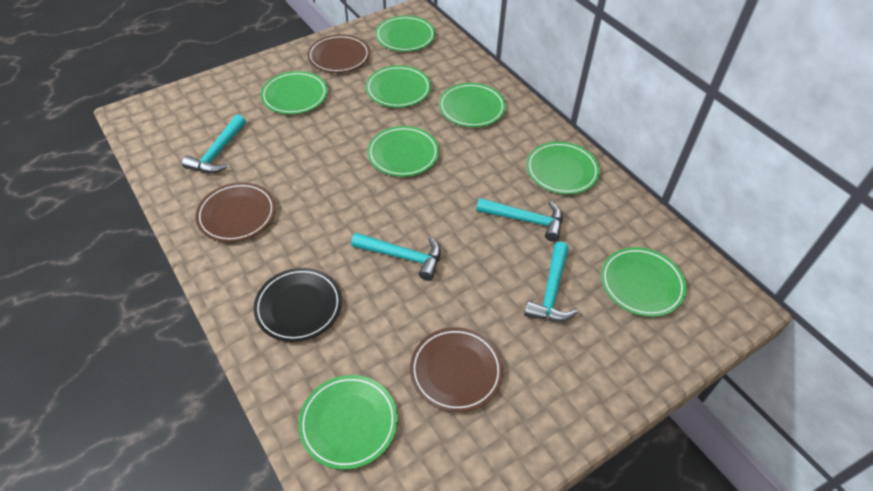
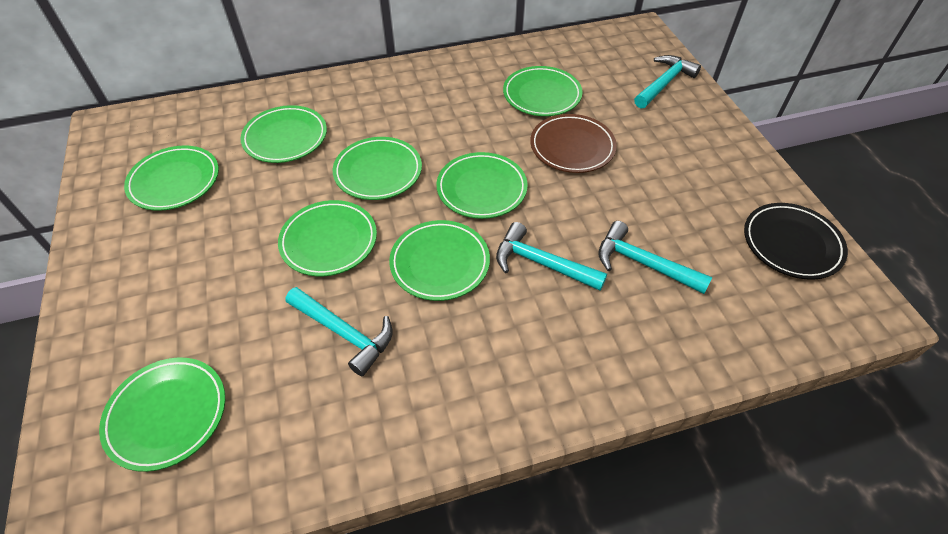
brown plate: 3 -> 1

